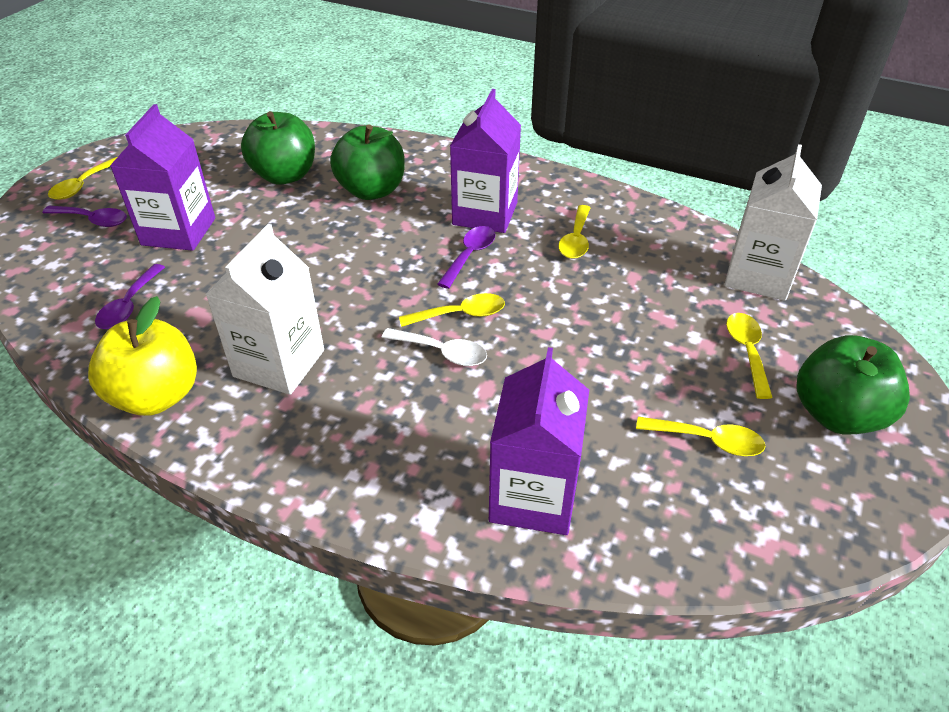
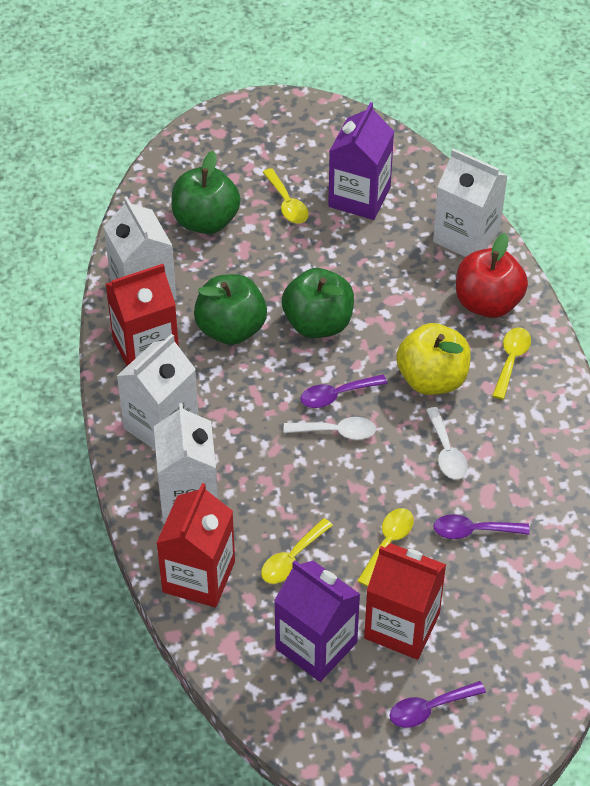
purple carton: 3 -> 2
red apple: 0 -> 1
red carton: 0 -> 3
white carton: 2 -> 4
white spoon: 1 -> 2
yellow spoon: 5 -> 4

